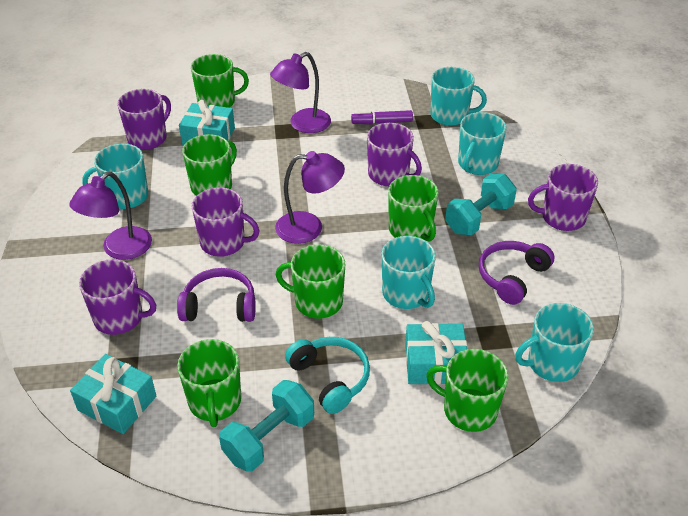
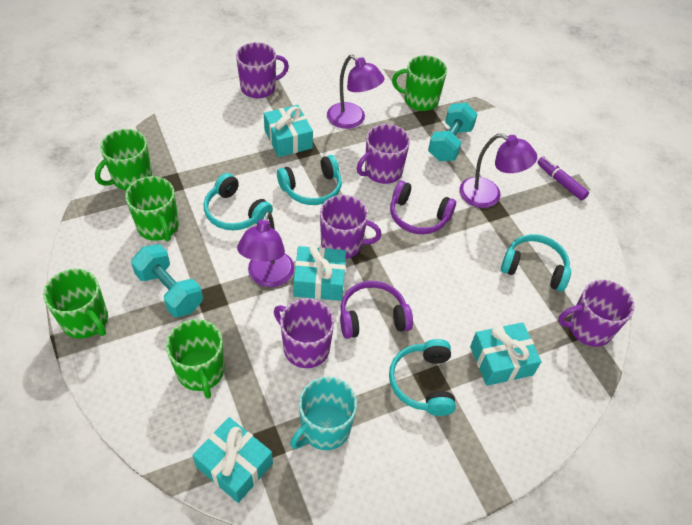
green mug: 6 -> 5
turquoise gift: 3 -> 4
turquoise headphones: 1 -> 4
turquoise mug: 5 -> 1

